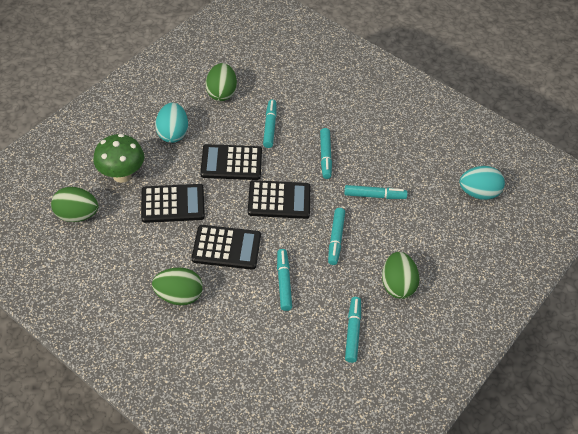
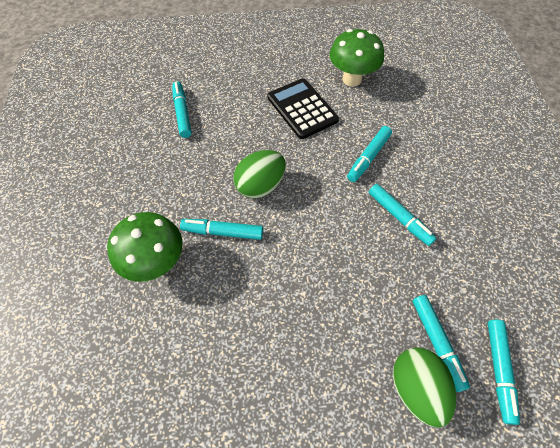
black calculator: 4 -> 1
green egg: 4 -> 2
green mushroom: 1 -> 2
turquoise egg: 2 -> 0

